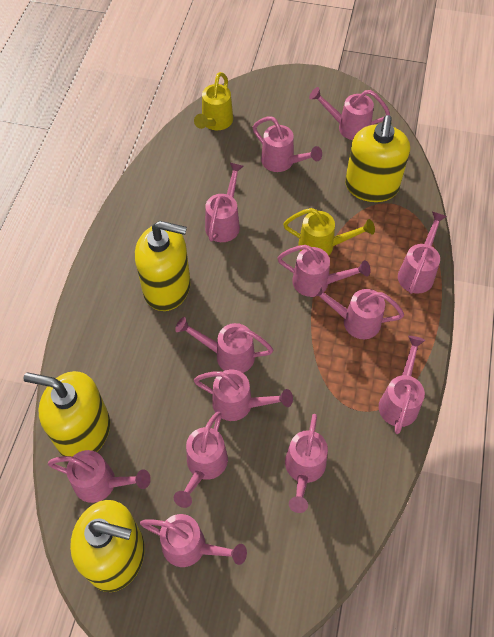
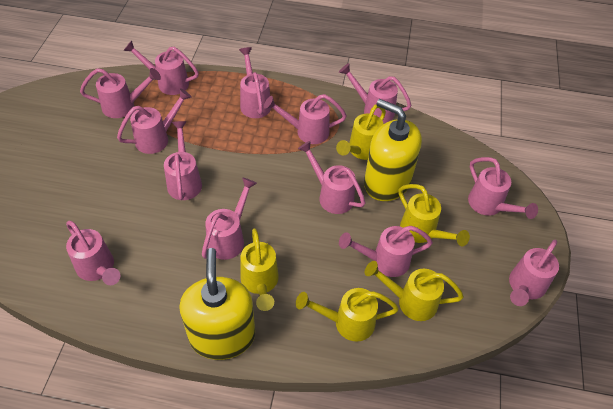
yellow soap dispenser: 4 -> 2
yellow watering can: 2 -> 5

